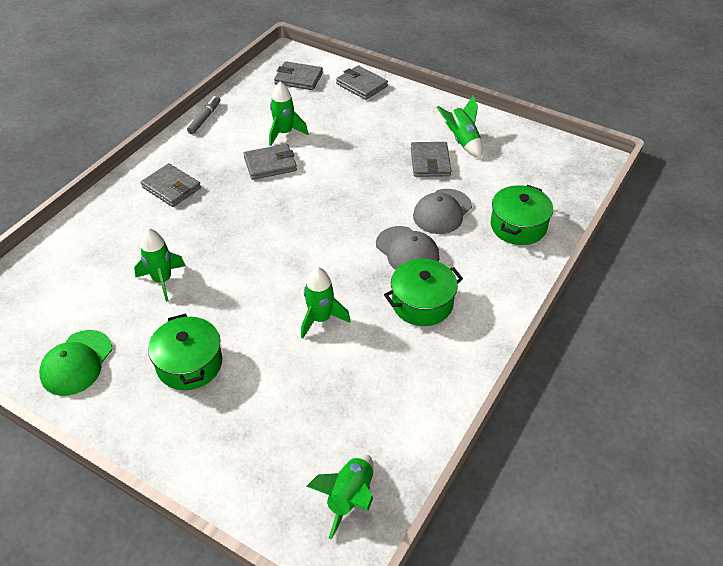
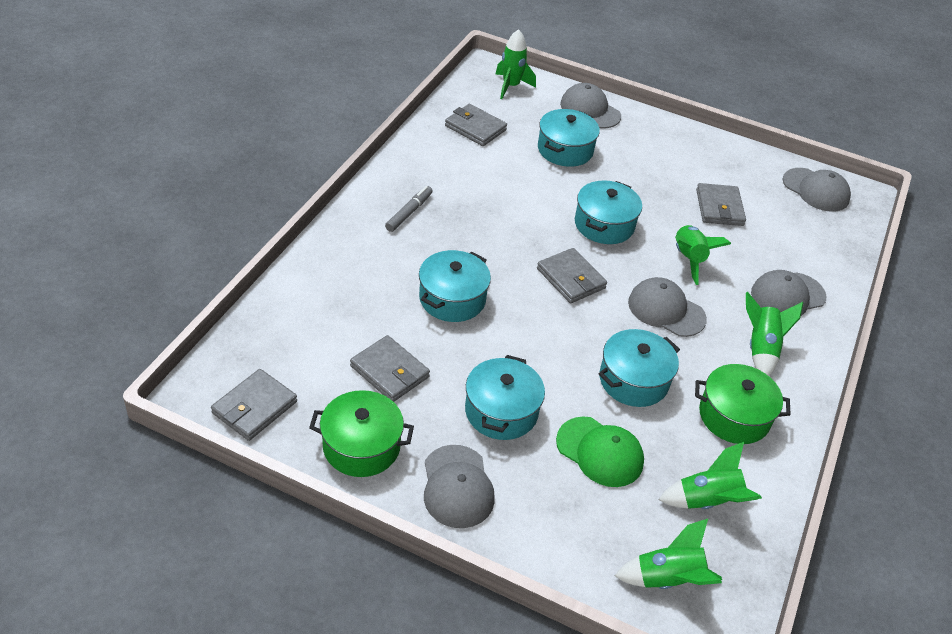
green pot: 3 -> 2
grey cap: 2 -> 5
turquoise pot: 0 -> 5

